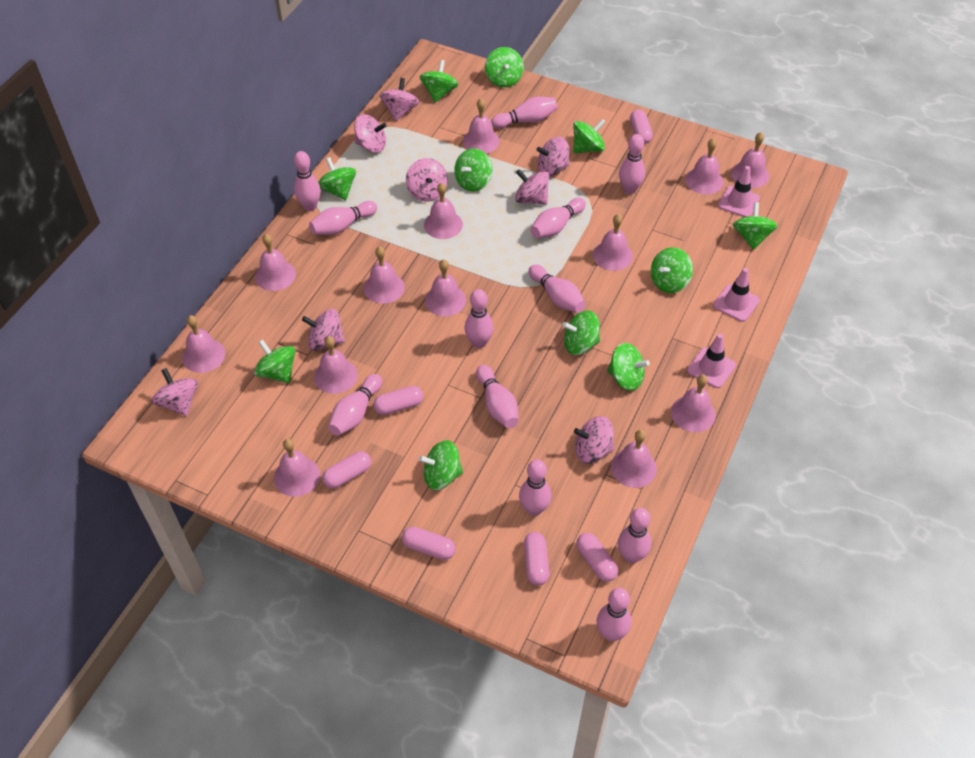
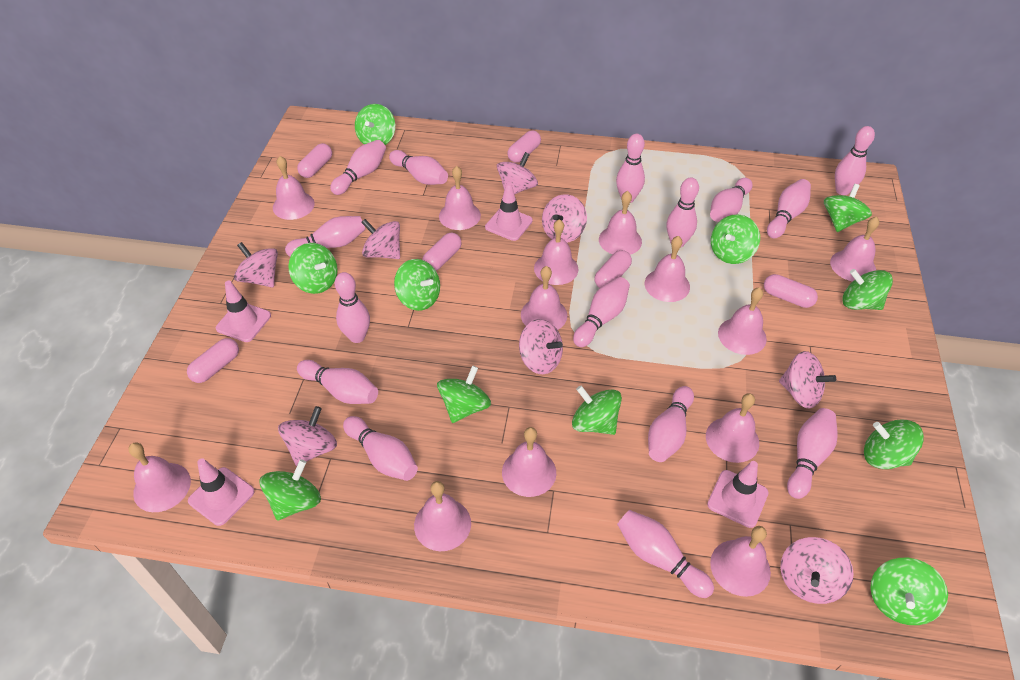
pink bowling pin: 12 -> 15
pink traffic cone: 3 -> 4

